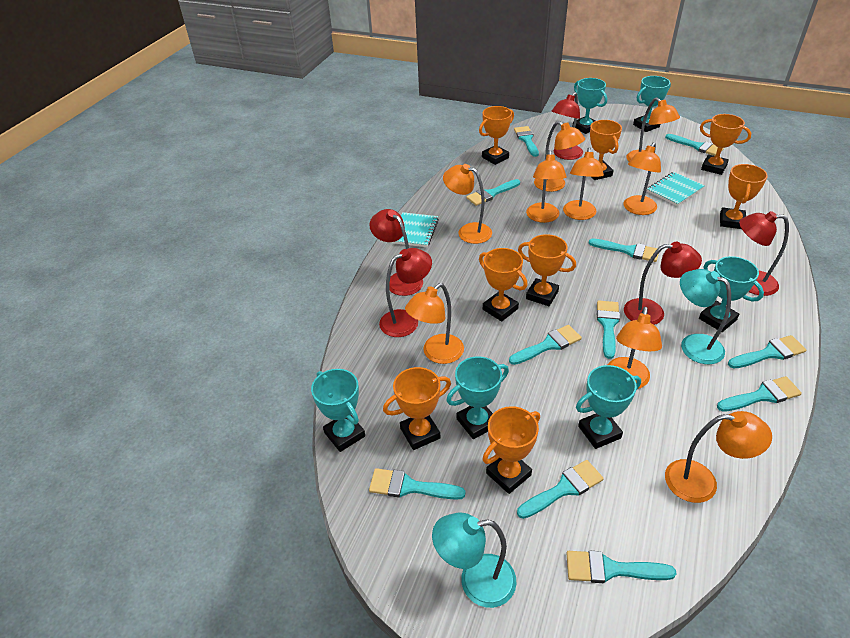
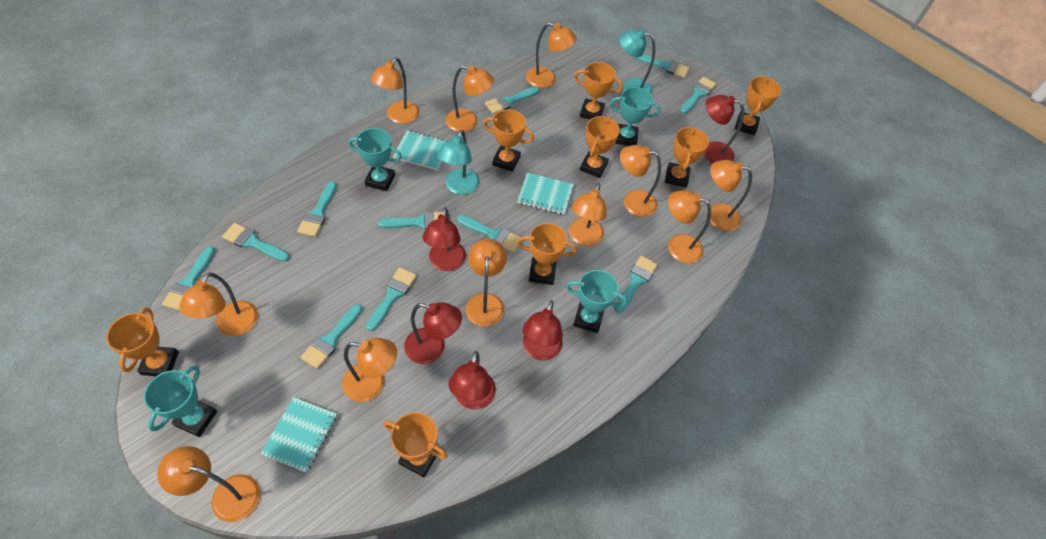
orange lamp: 9 -> 11
turquoise notebook: 2 -> 3
turquoise trophy: 6 -> 4

